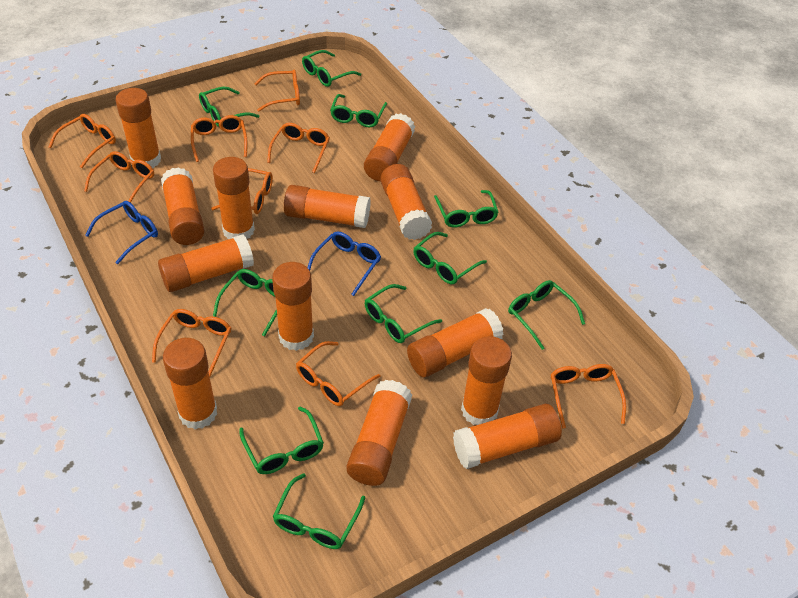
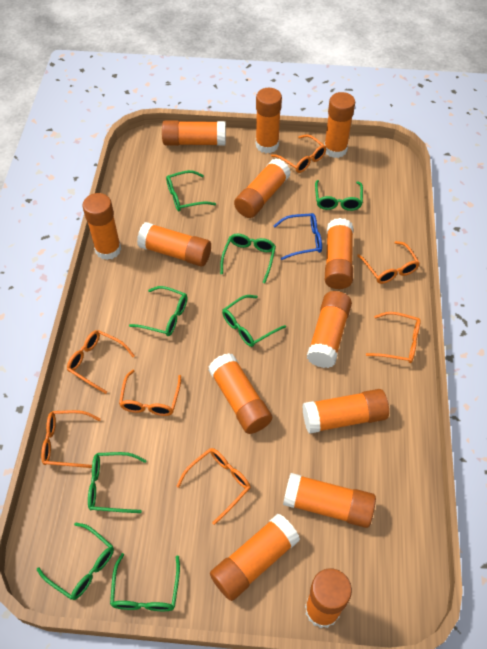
blue glasses: 2 -> 1
green glasses: 10 -> 8
orange glasses: 9 -> 7

